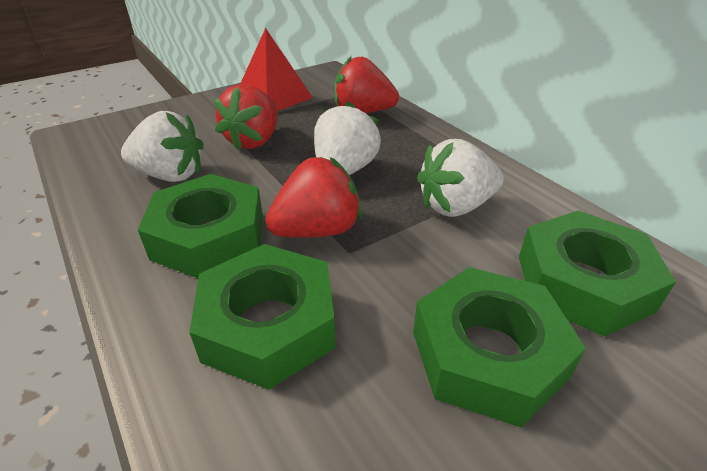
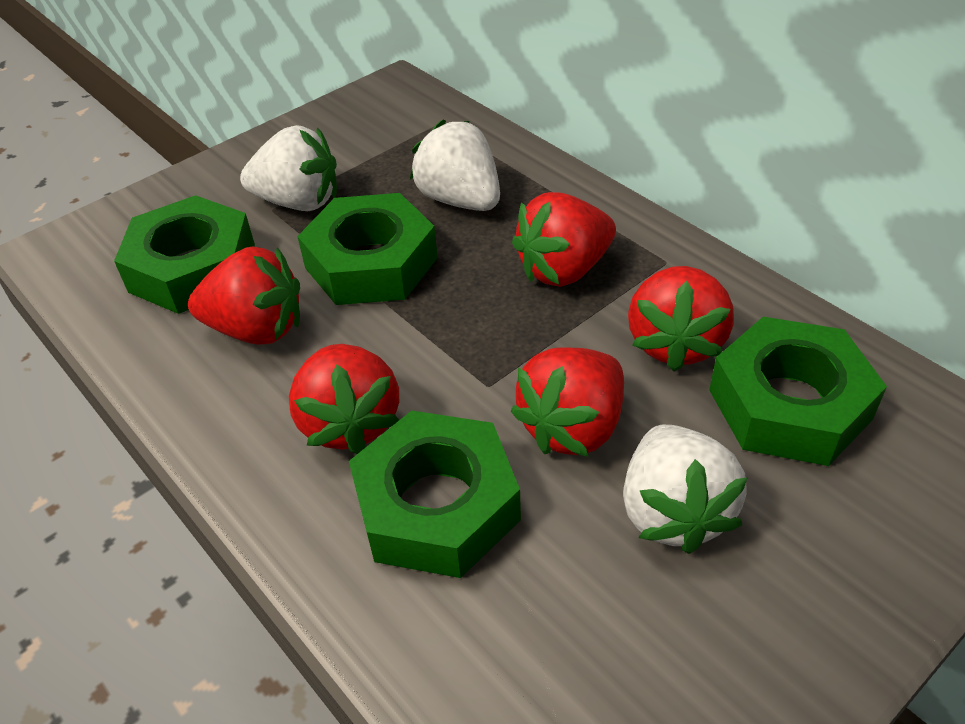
red pyramid: 1 -> 0
red strawberry: 3 -> 5

